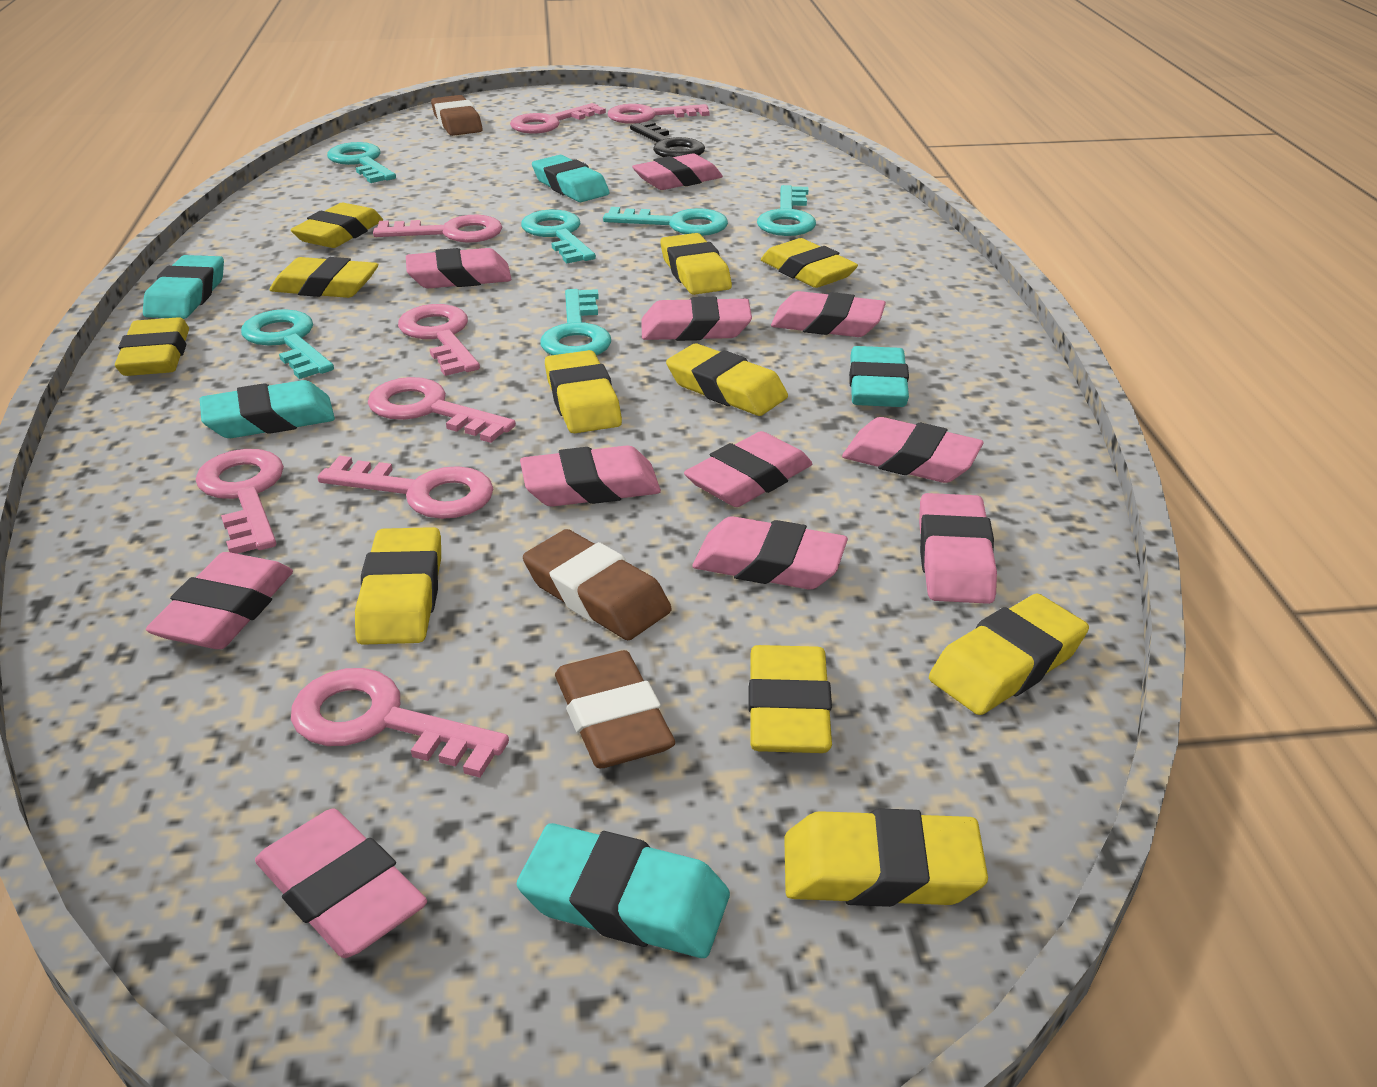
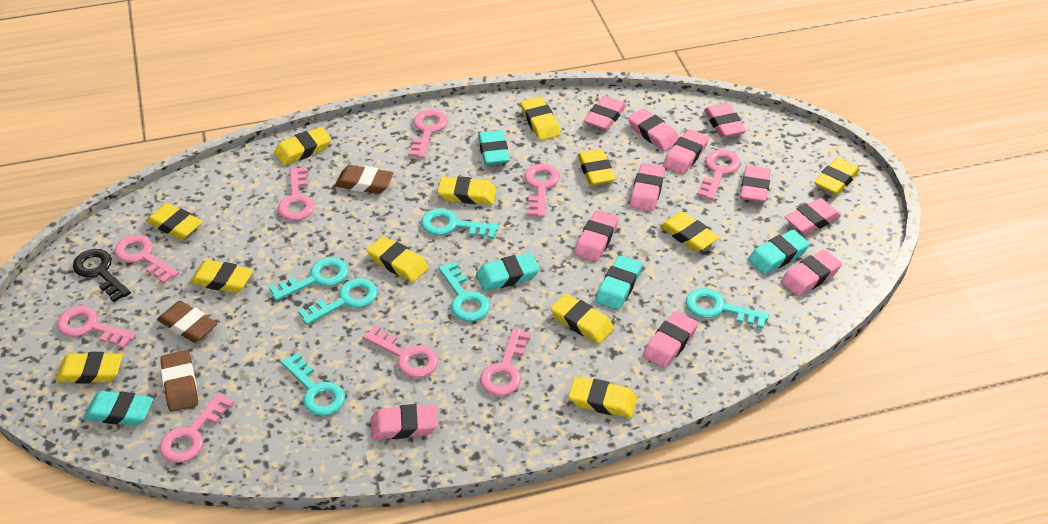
pink key: 8 -> 9
yellow eraser: 11 -> 12

